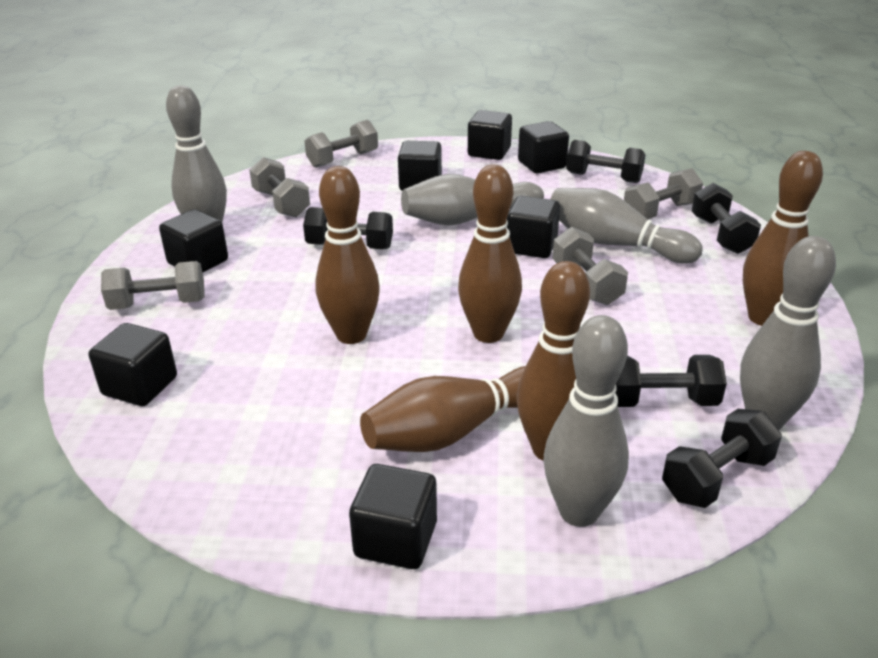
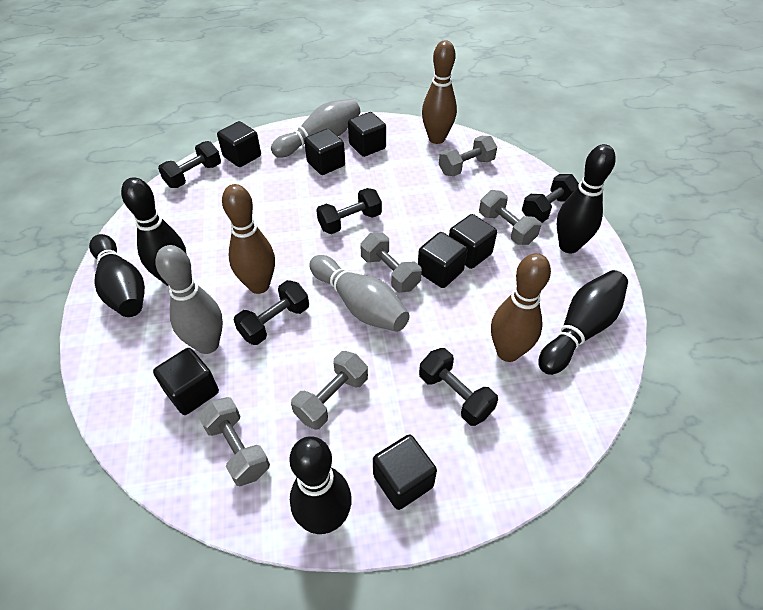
black bowling pin: 0 -> 5
brown bowling pin: 5 -> 3
grey bowling pin: 5 -> 3

